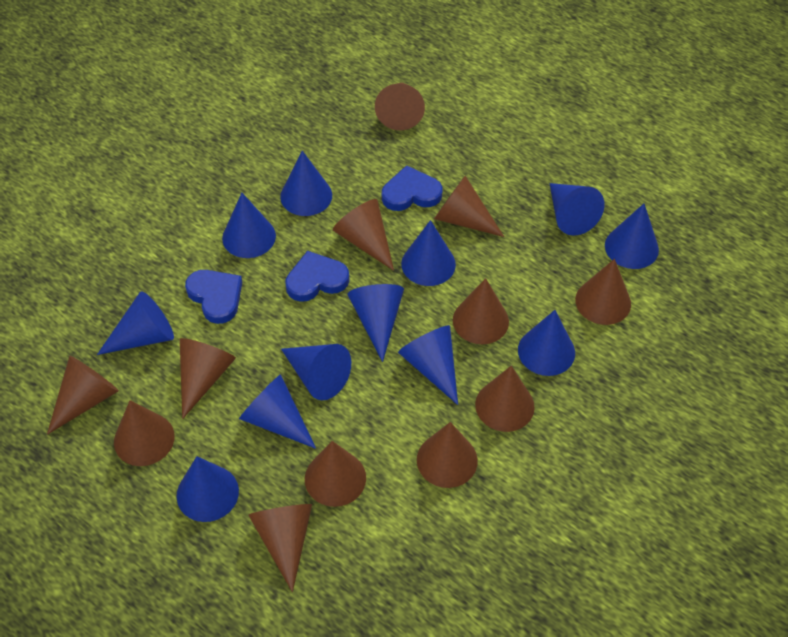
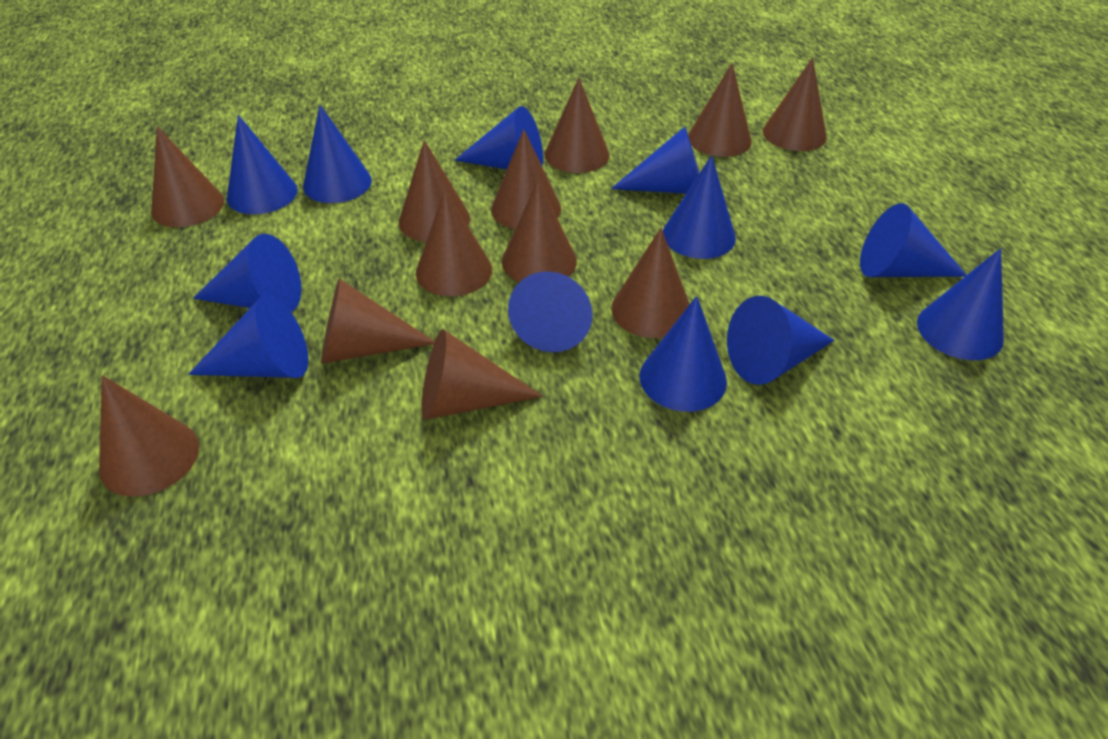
blue heart: 3 -> 0

